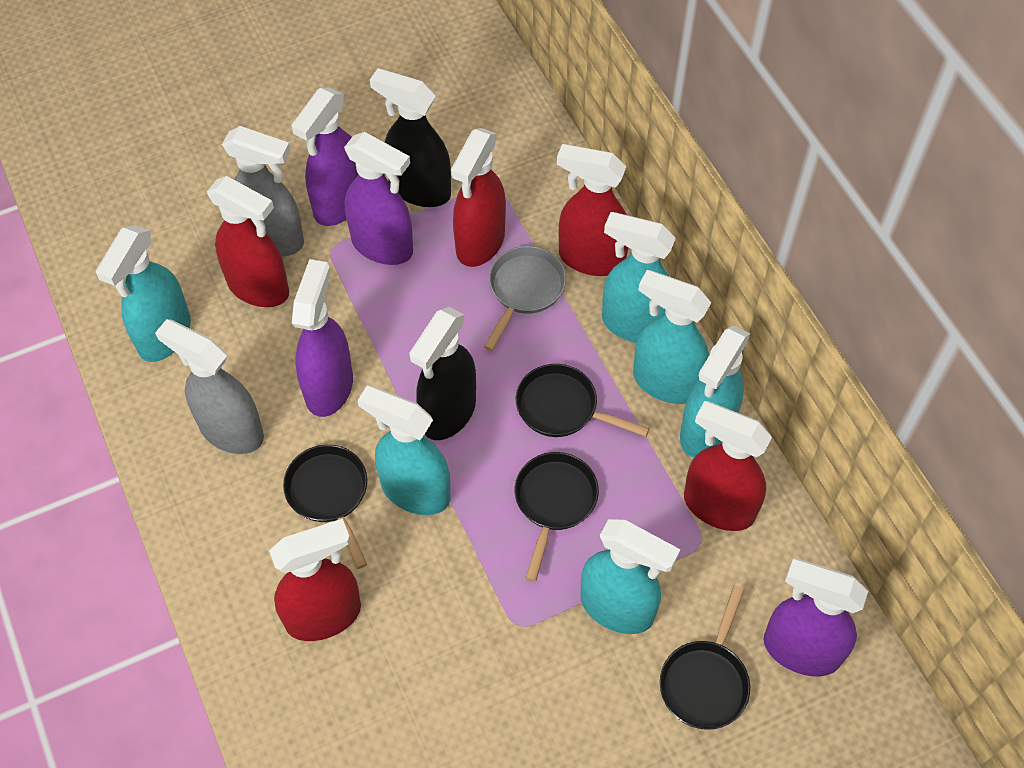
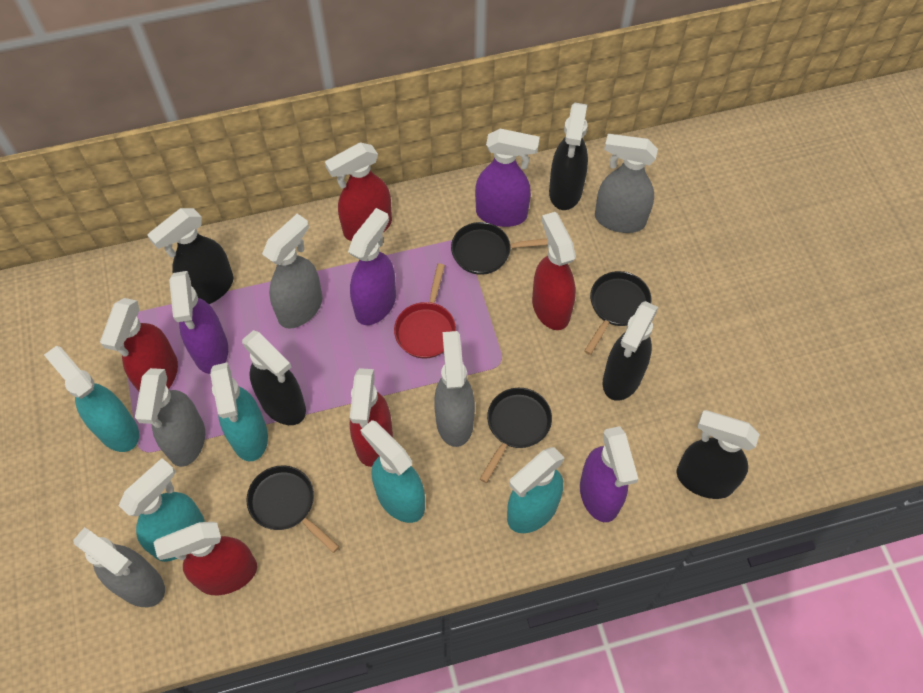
black spray bottle: 2 -> 5
grey pan: 1 -> 0
grey spray bottle: 2 -> 5
red pan: 0 -> 1
turquoise spray bottle: 6 -> 5

